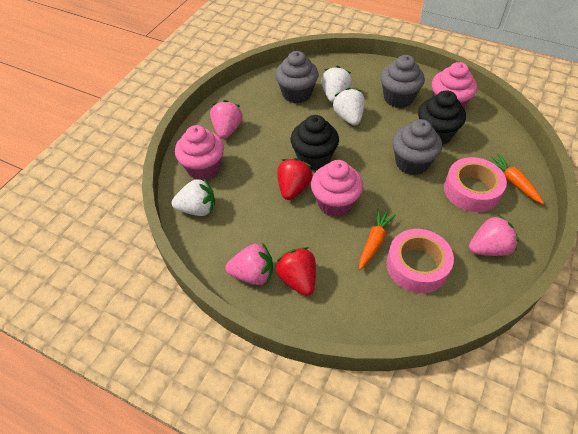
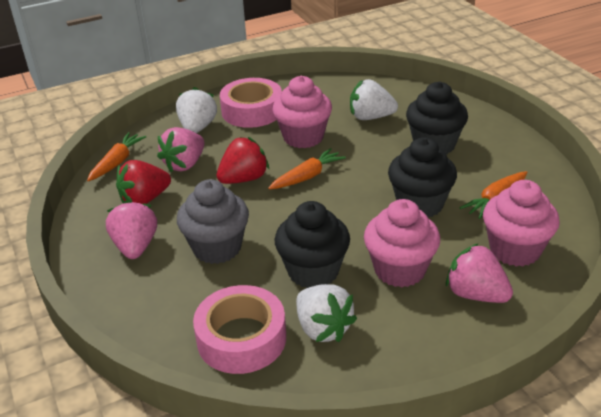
black cupcake: 2 -> 3
grey cupcake: 3 -> 1
orange carrot: 2 -> 3

